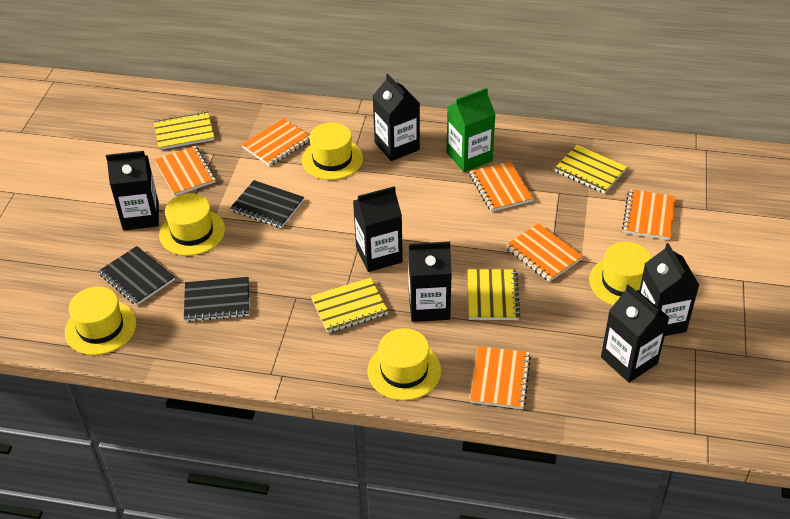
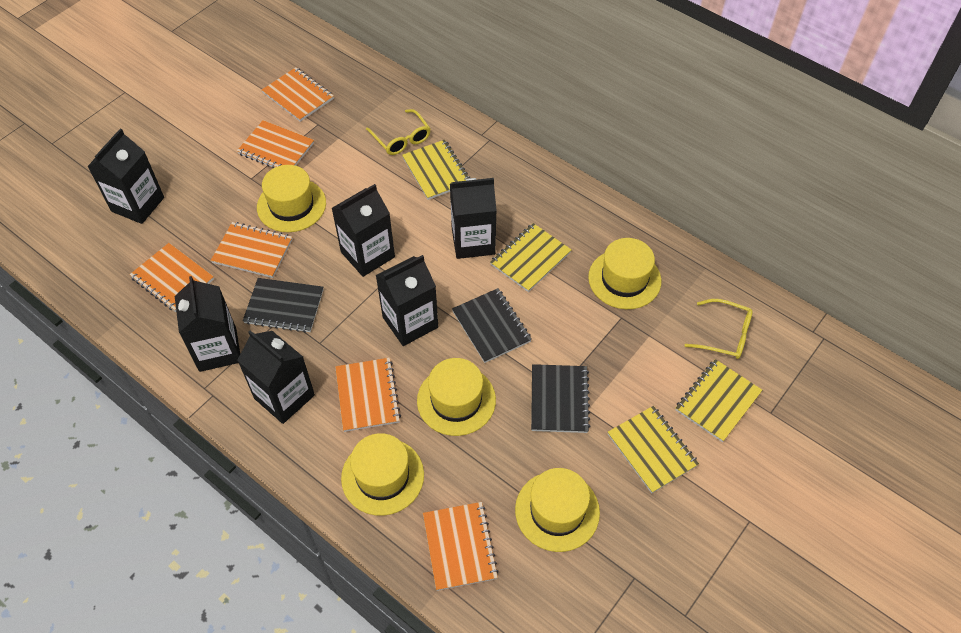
green carton: 1 -> 0
yellow glasses: 0 -> 2

